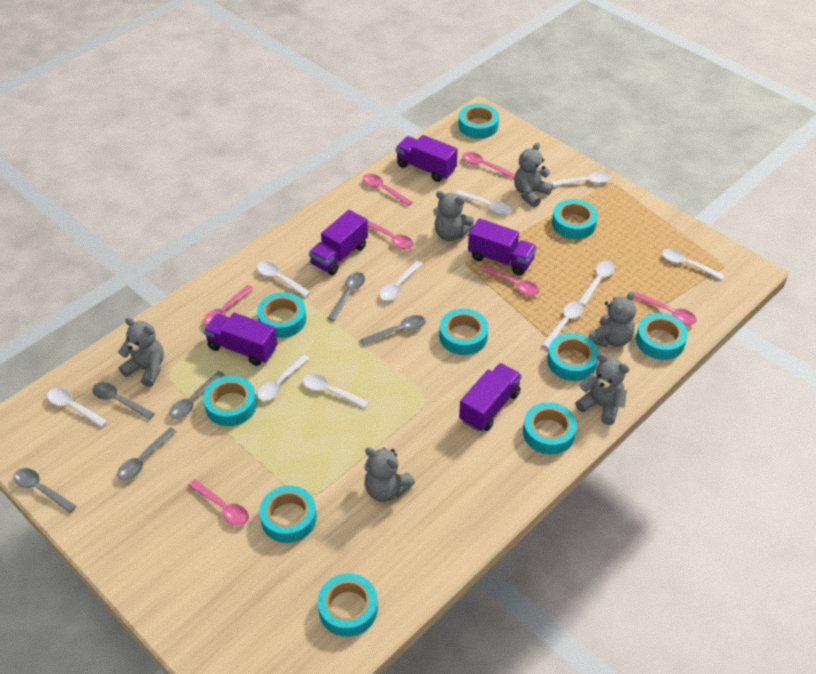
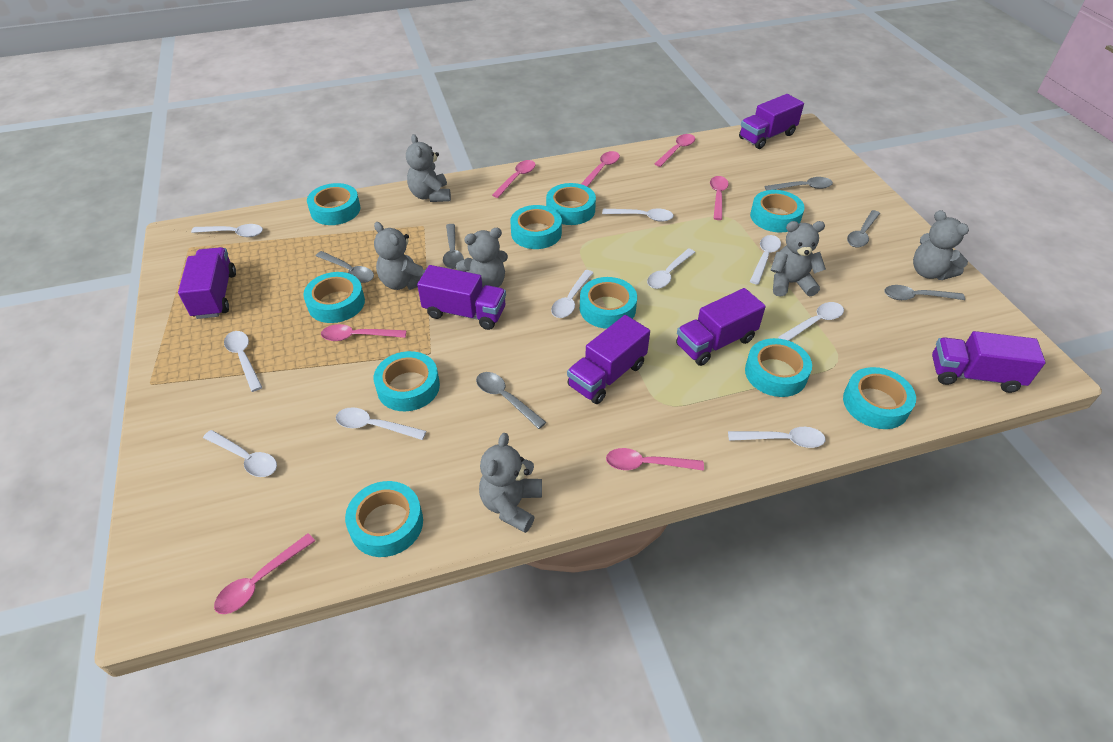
purple truck: 5 -> 6

